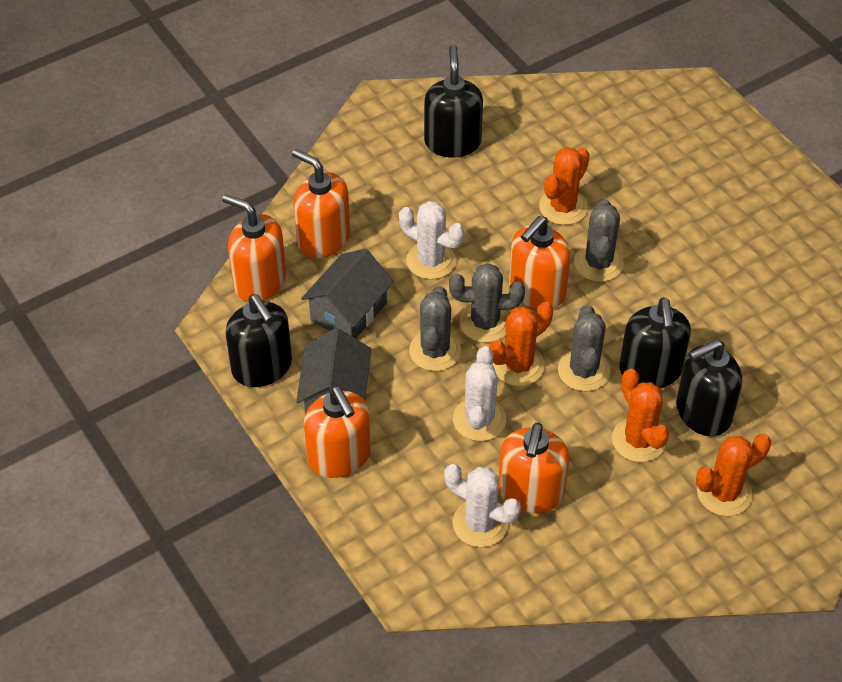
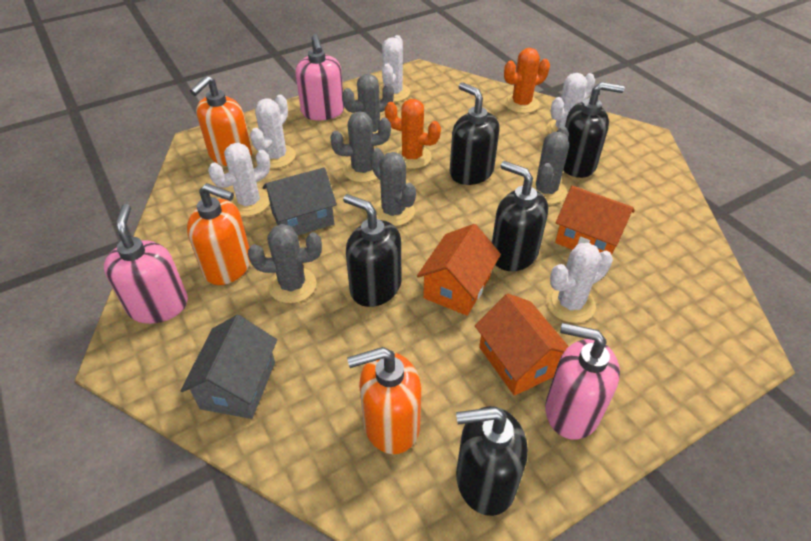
black soap dispenser: 4 -> 5
grey cactus: 4 -> 5
orange cactus: 4 -> 2
orange house: 0 -> 3
orange soap dispenser: 5 -> 3
pink soap dispenser: 0 -> 3
white cactus: 3 -> 5

